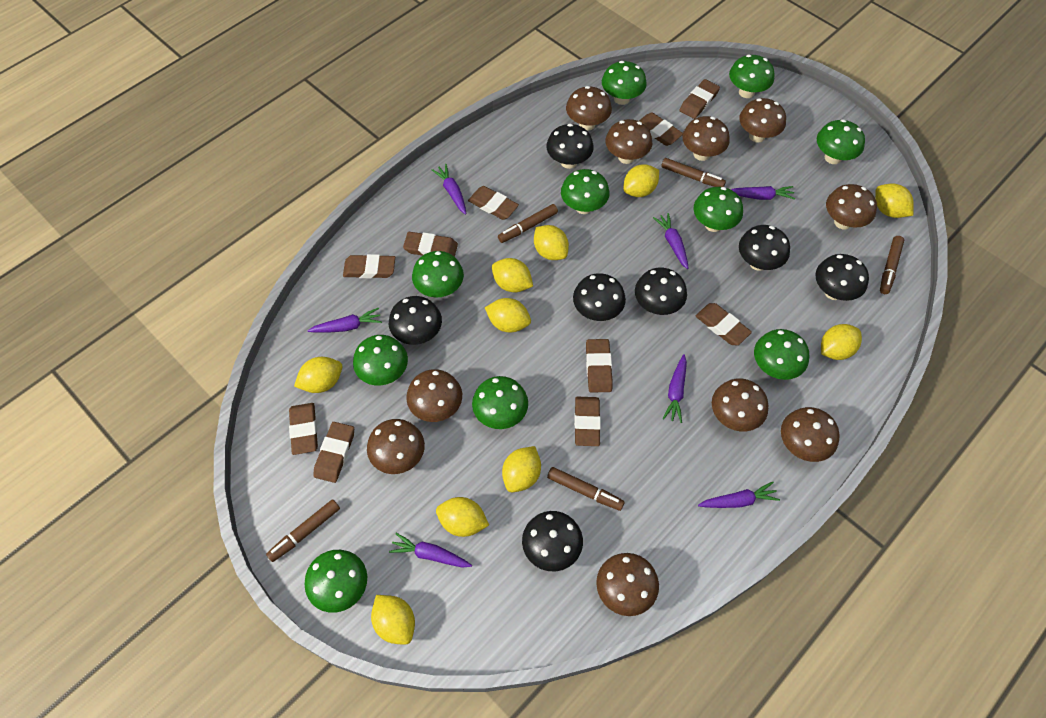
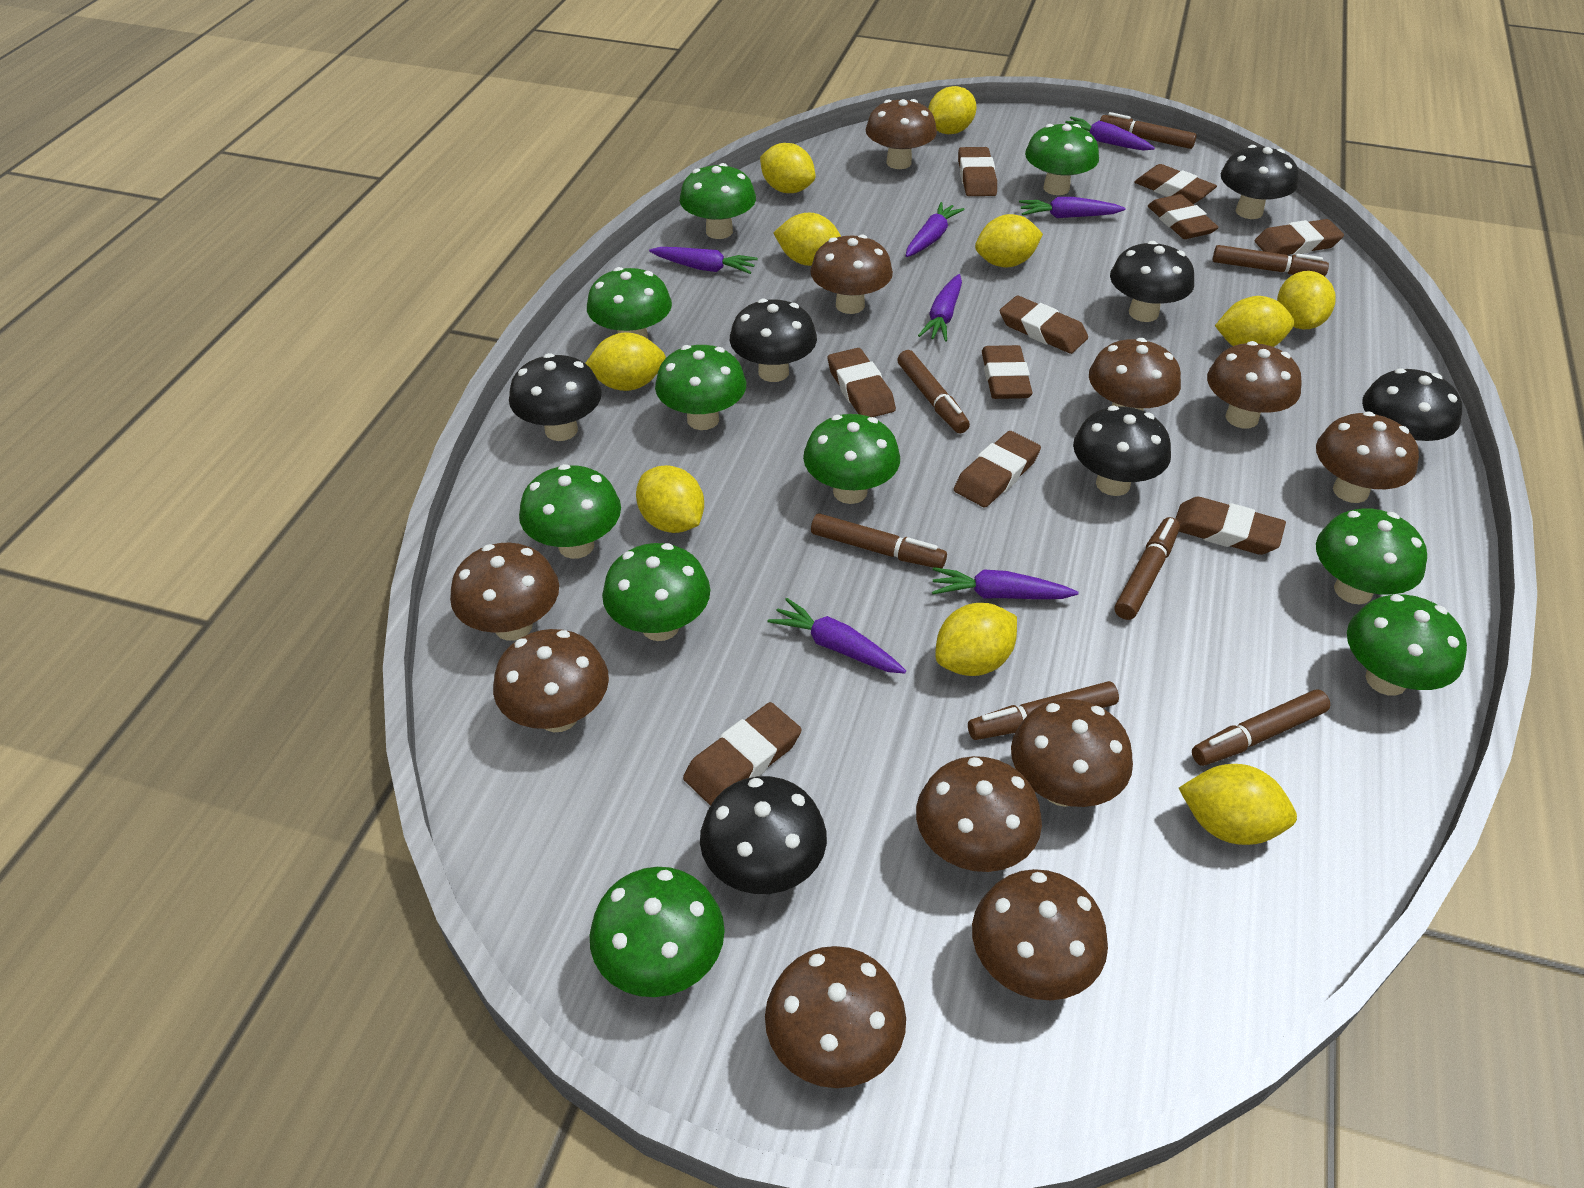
brown marker: 5 -> 7
brown mushroom: 10 -> 11

